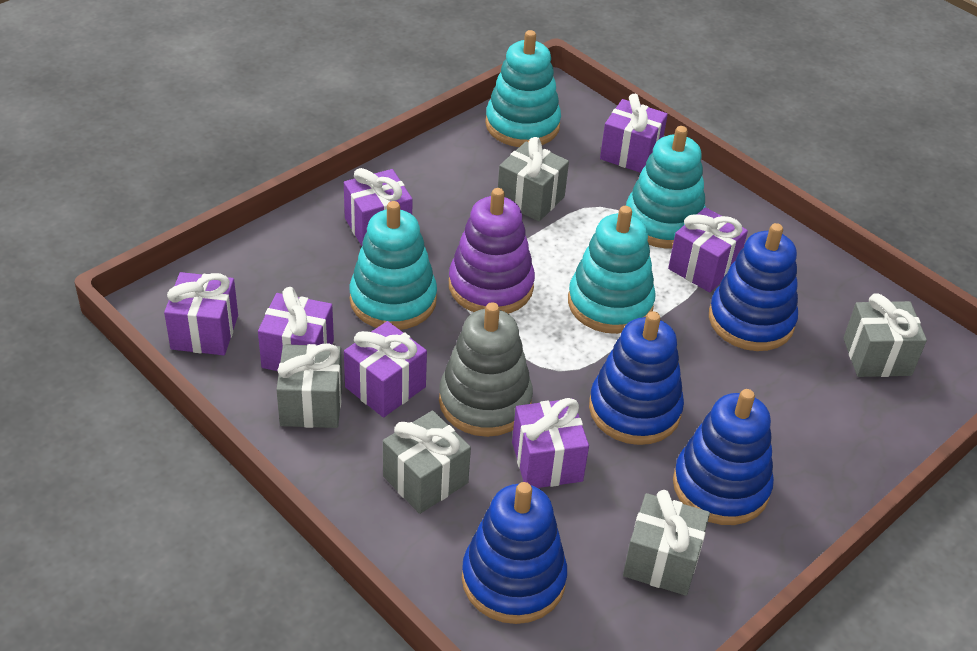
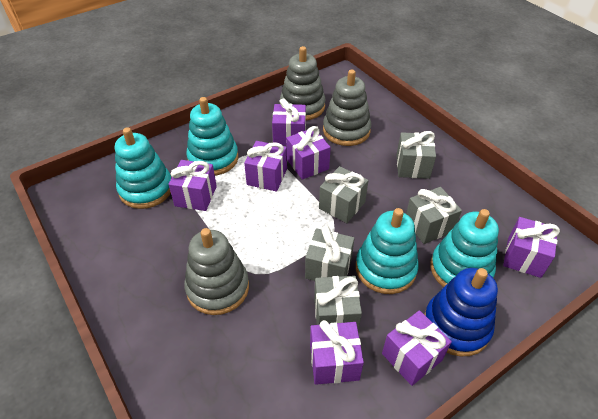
blue stacking toy: 4 -> 1
grey stacking toy: 1 -> 3
purple stacking toy: 1 -> 0

